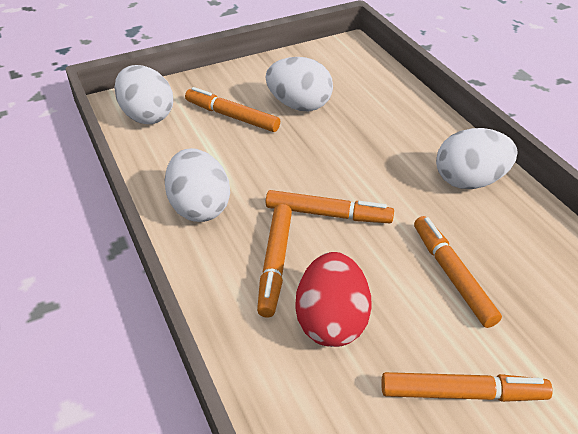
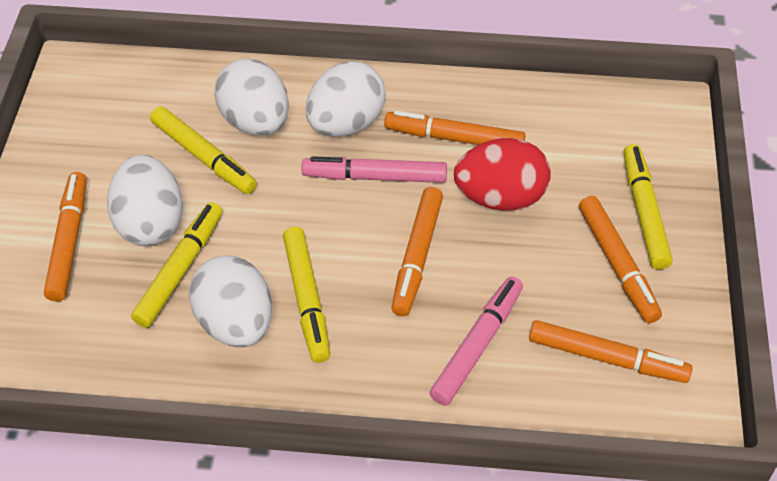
pink marker: 0 -> 2
yellow marker: 0 -> 4

